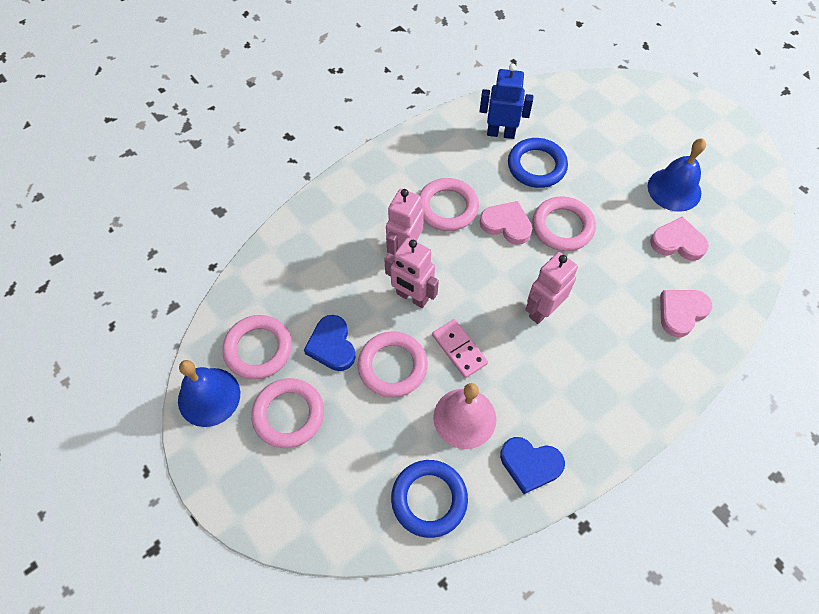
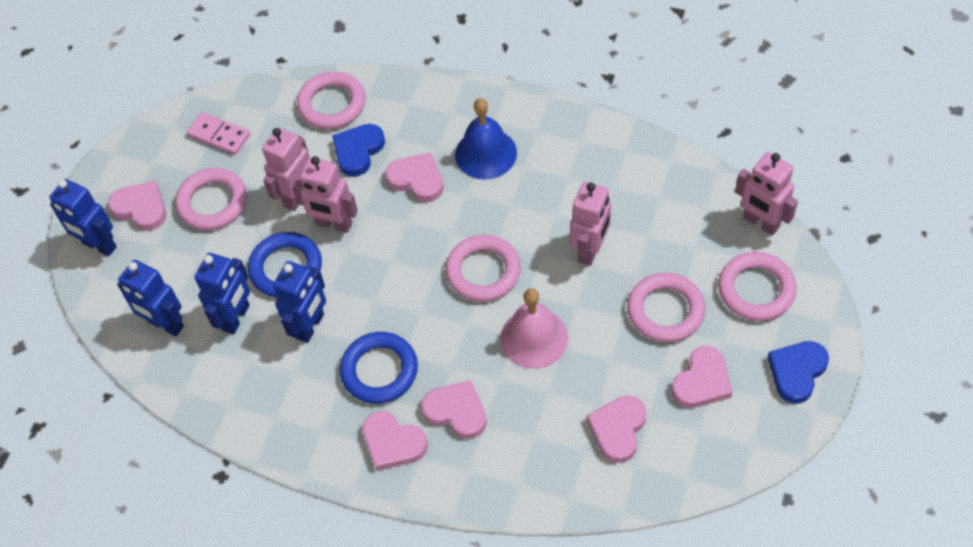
blue bell: 2 -> 1
blue robot: 1 -> 4
pink heart: 3 -> 6
pink robot: 3 -> 4

